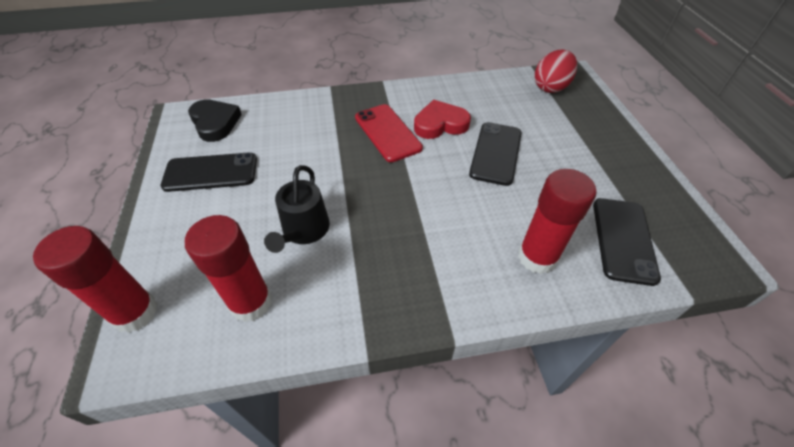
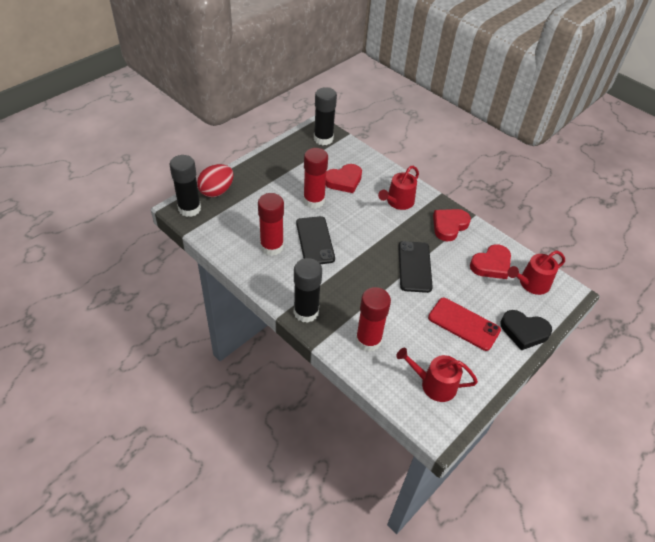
black glue stick: 0 -> 3
black phone: 3 -> 2
black watering can: 1 -> 0
red heart: 1 -> 3
red watering can: 0 -> 3

